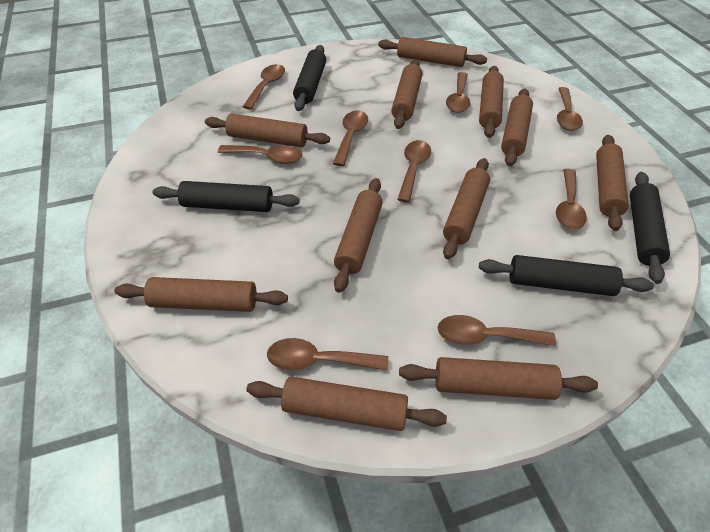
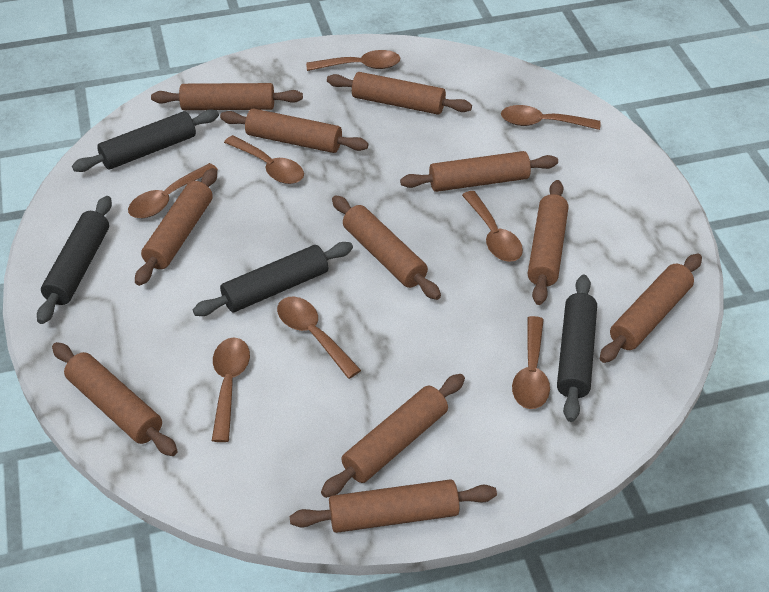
brown spoon: 9 -> 8

